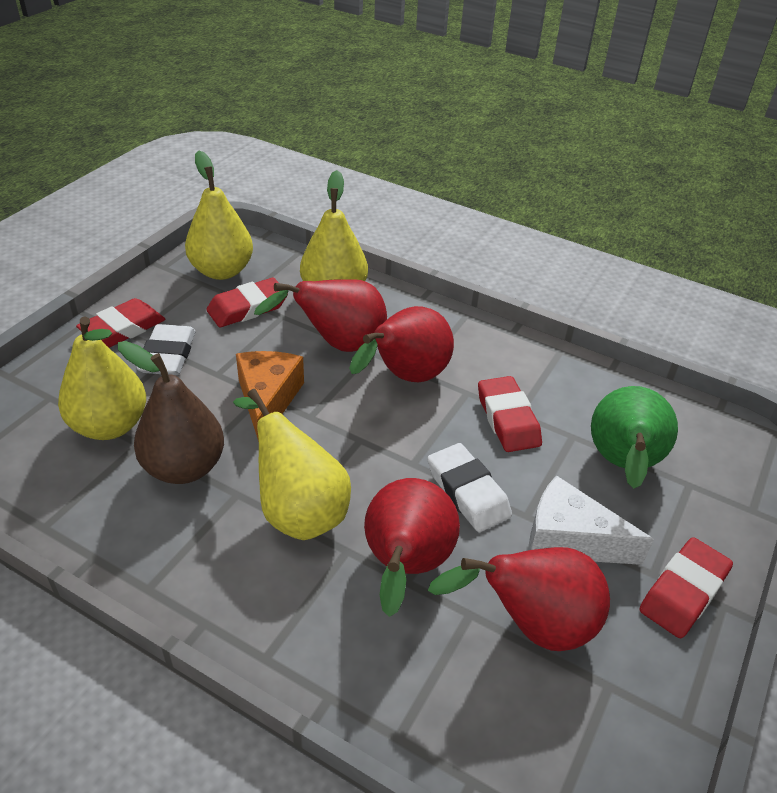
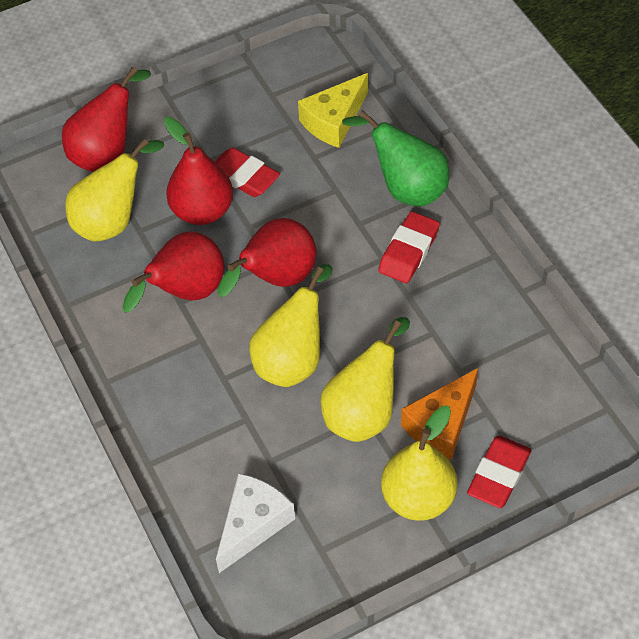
brown pear: 1 -> 0
red eraser: 4 -> 3
white eraser: 2 -> 0
yellow cheese: 0 -> 1

